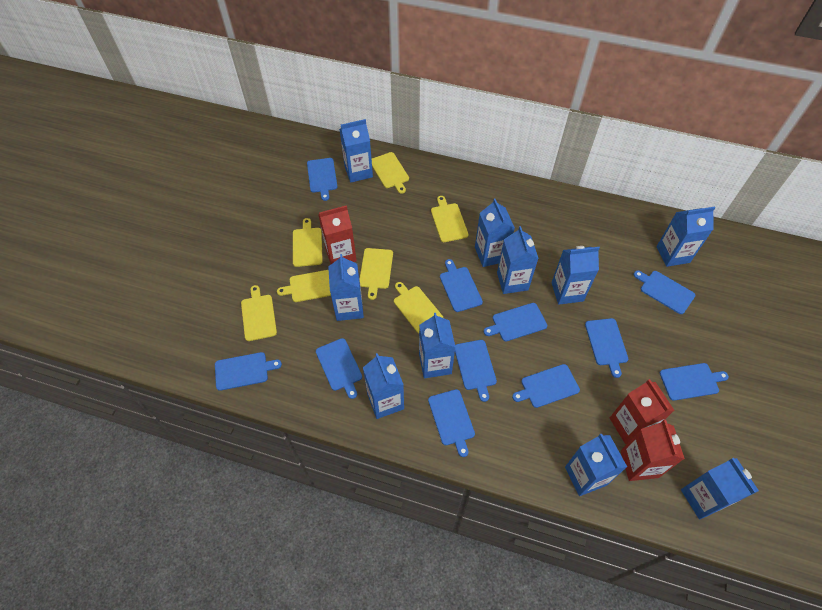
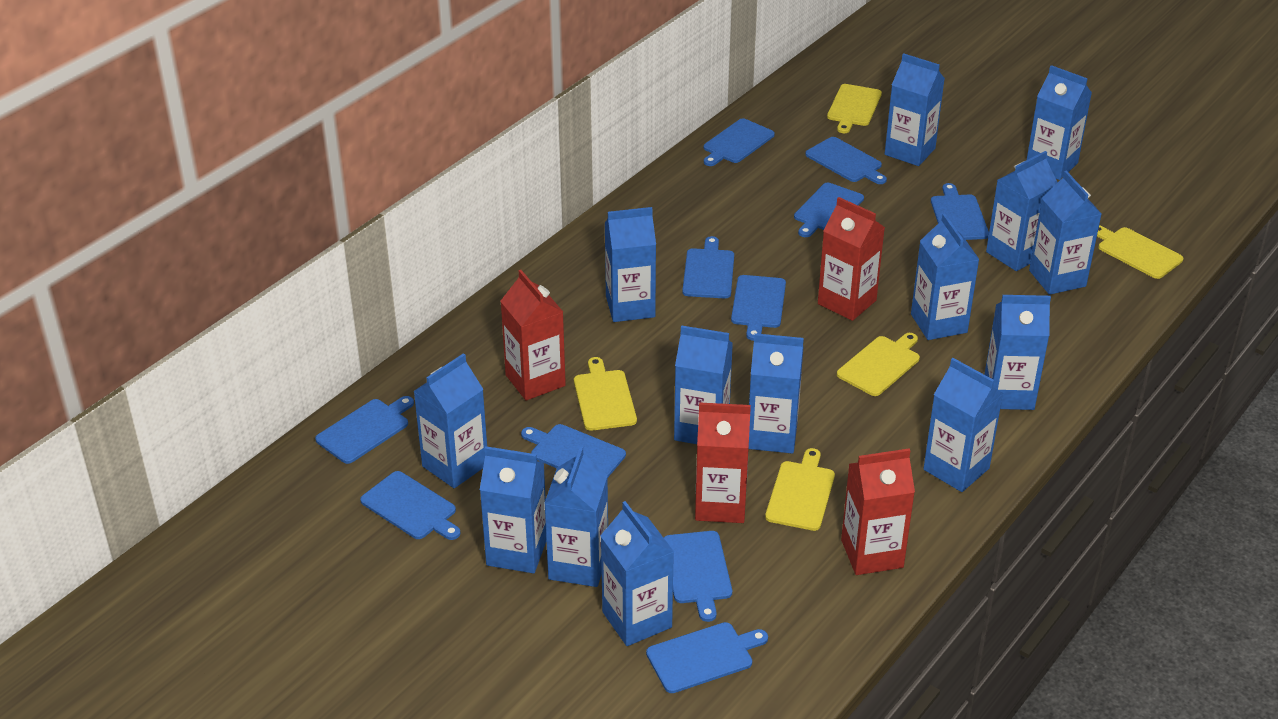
blue carton: 10 -> 14
red carton: 3 -> 4
yellow cutting board: 7 -> 5

